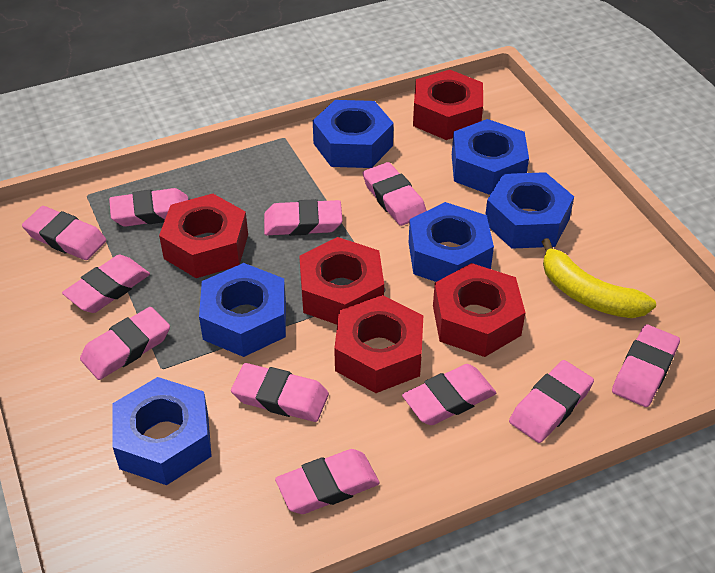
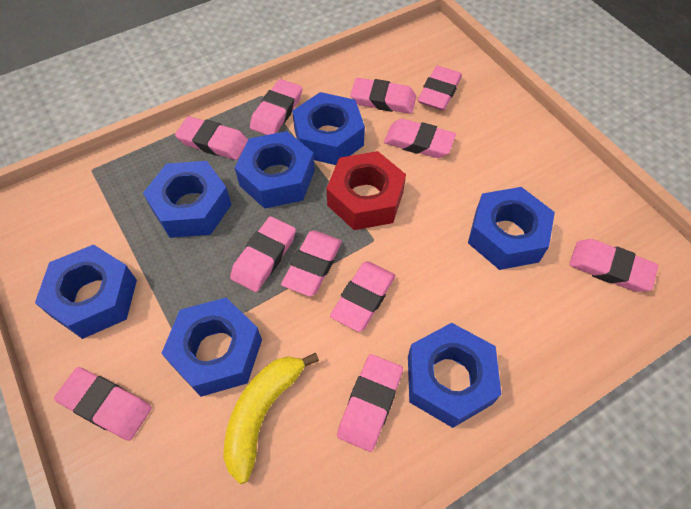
blue nut: 6 -> 7
red nut: 5 -> 1

